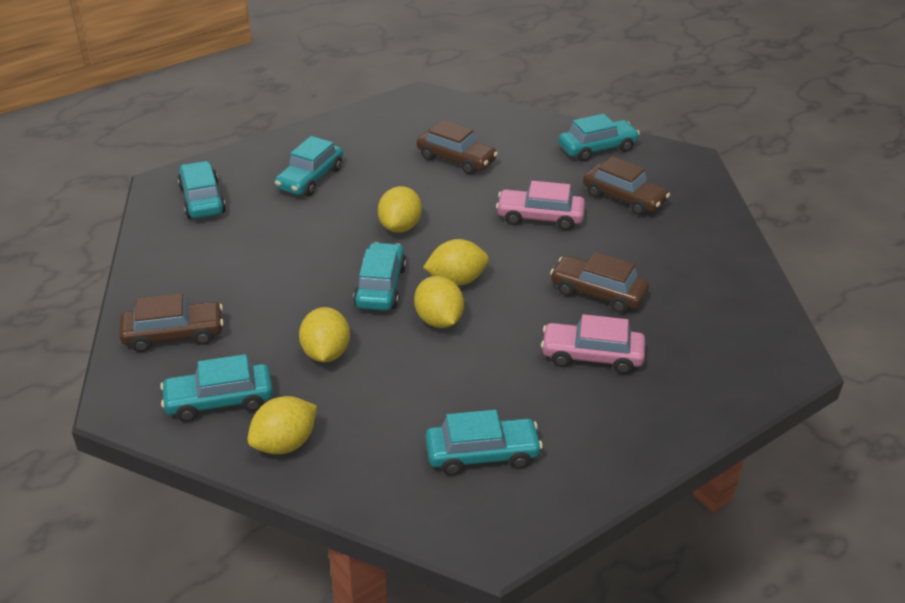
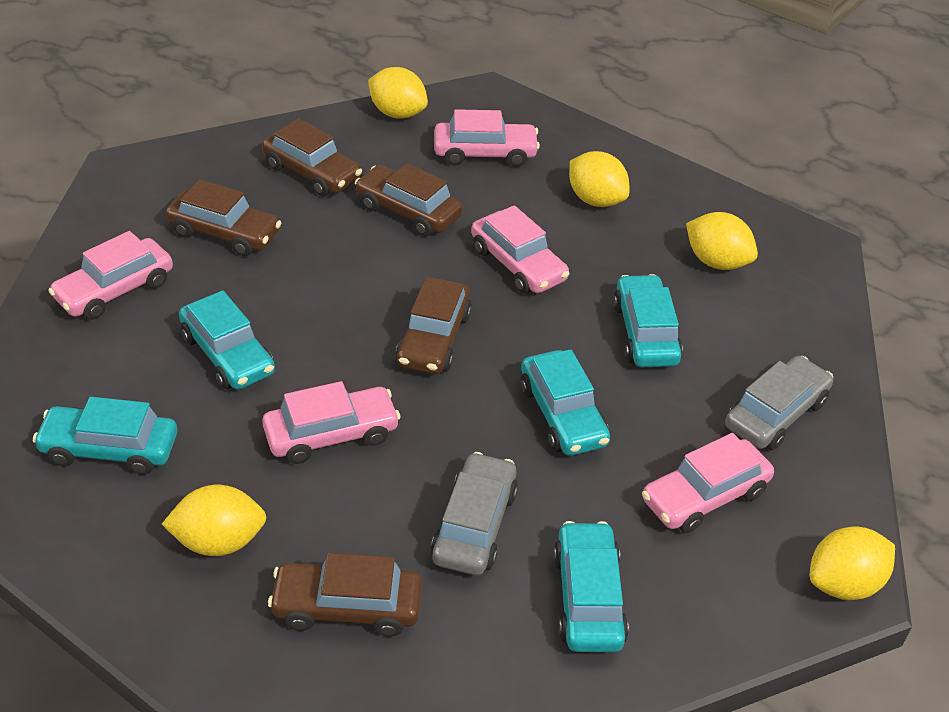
brown car: 4 -> 5
grey car: 0 -> 2
pink car: 2 -> 5
turquoise car: 6 -> 5

